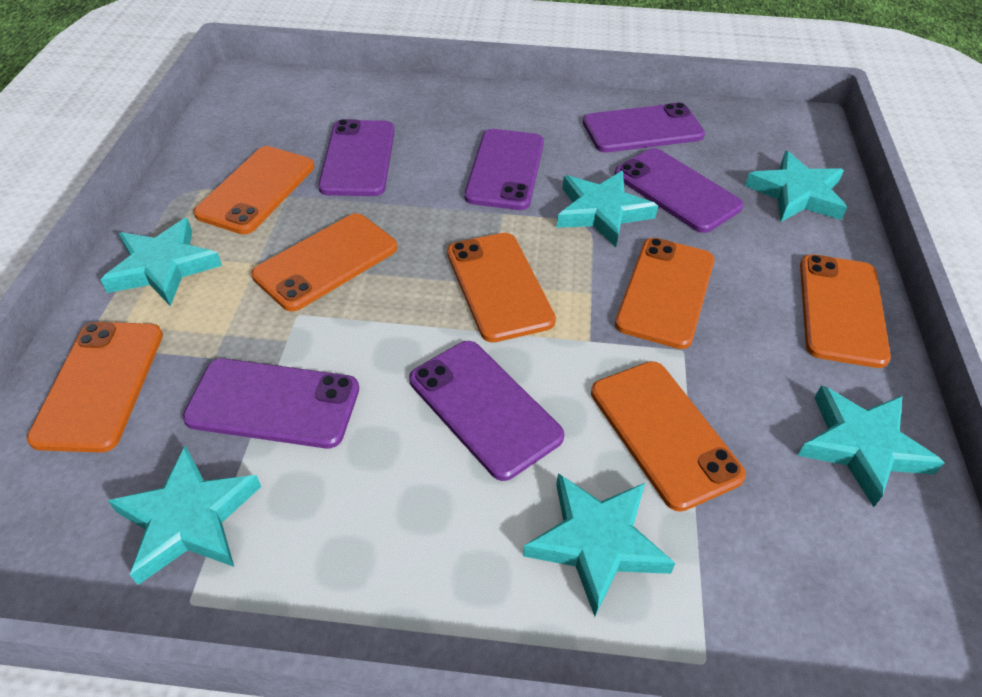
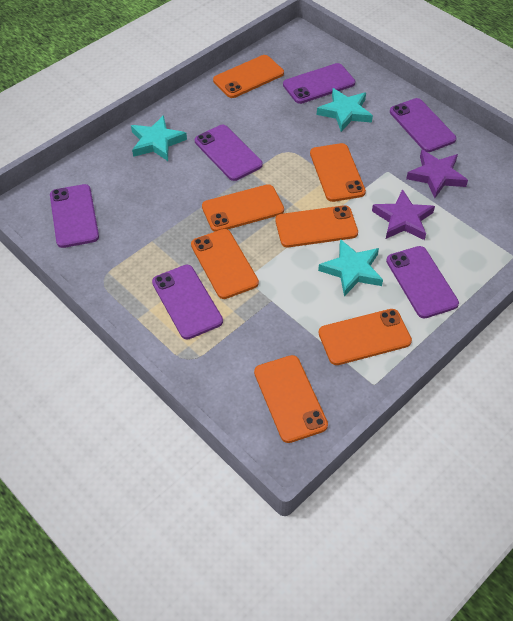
purple star: 0 -> 2
turquoise star: 6 -> 3

